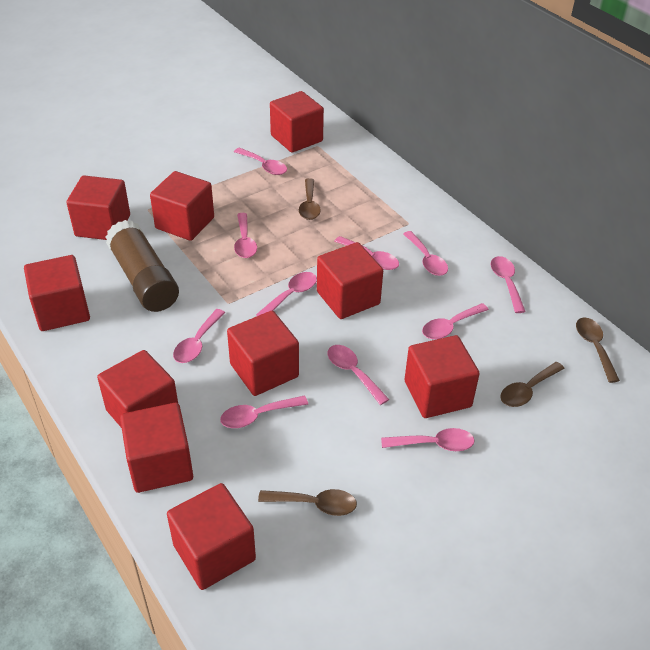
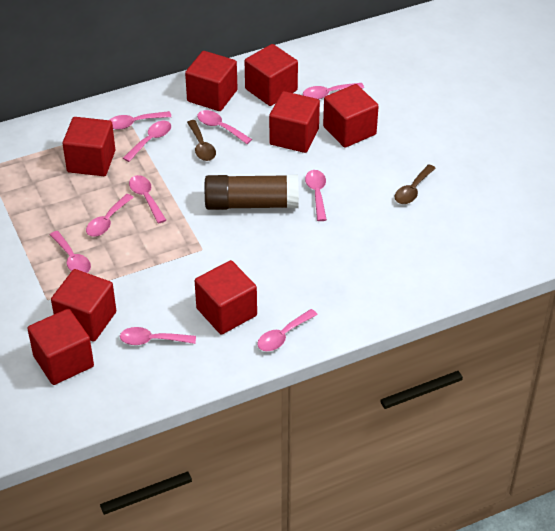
brown spoon: 4 -> 2
pink spoon: 11 -> 10
red cube: 10 -> 8

